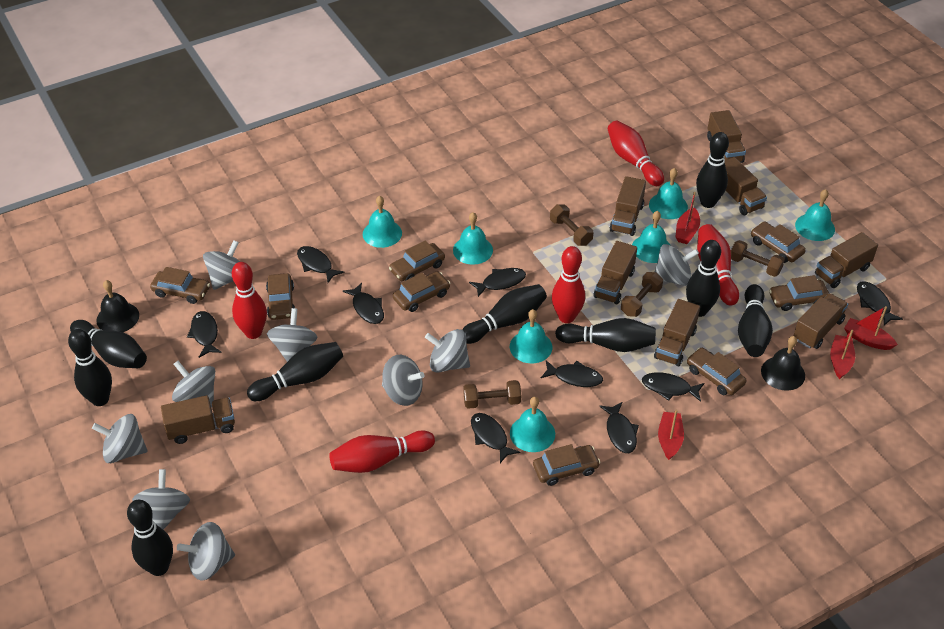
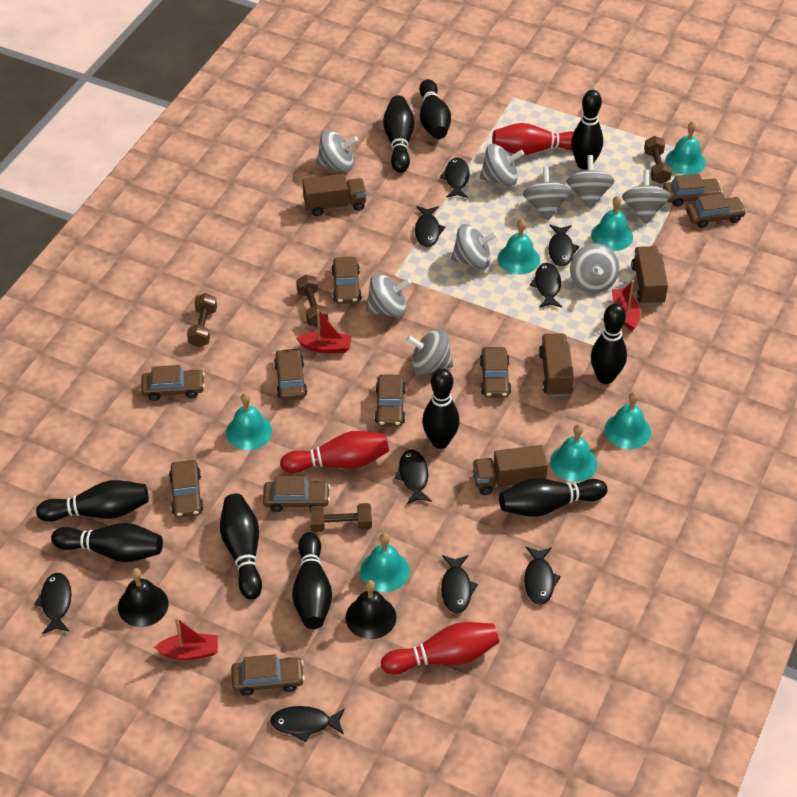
black bowling pin: 9 -> 10
brown car: 8 -> 10
brown truck: 8 -> 4
red boat: 4 -> 3
red bowling pin: 5 -> 3

